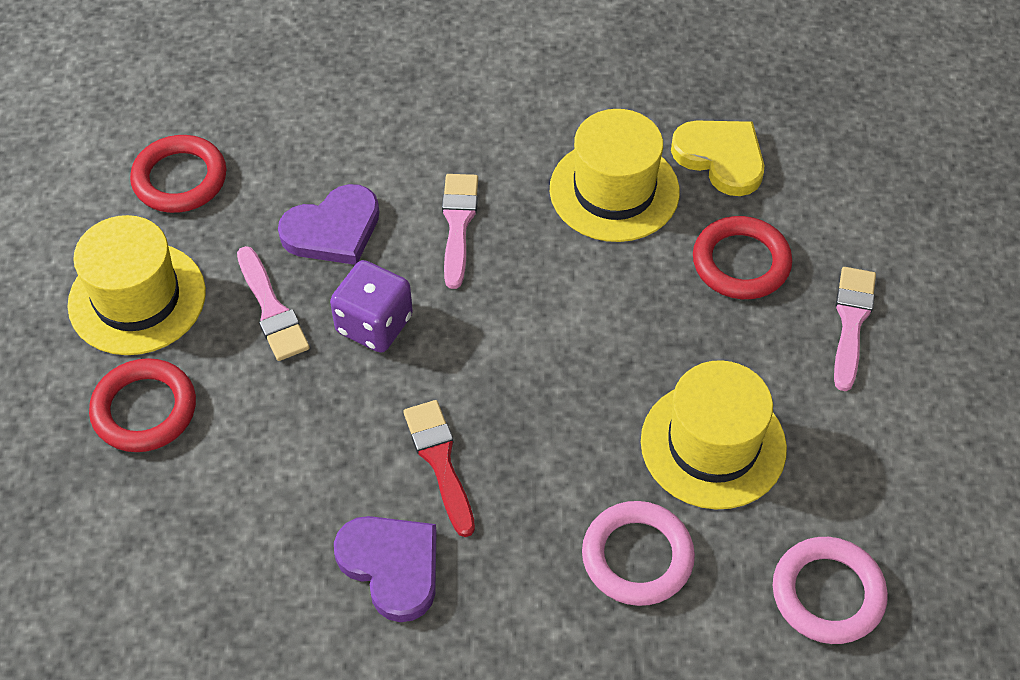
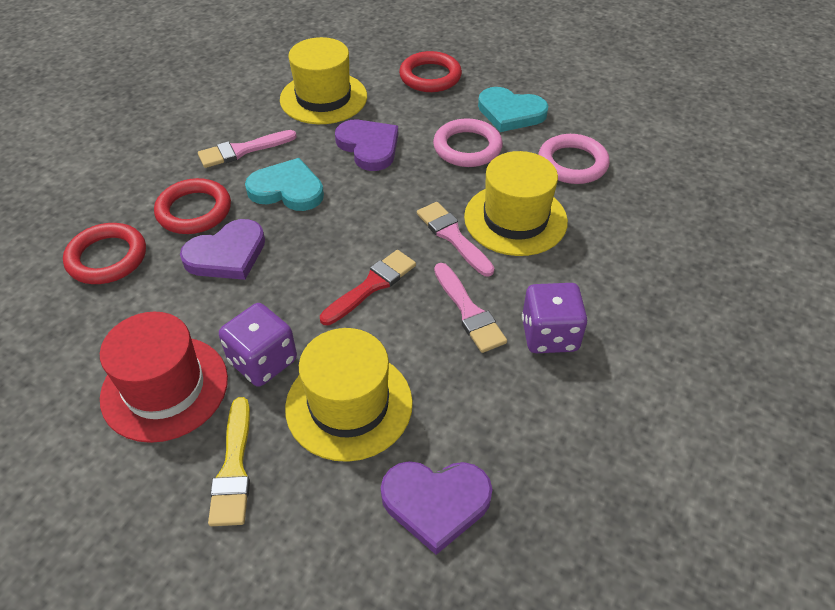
purple dice: 1 -> 2
purple heart: 2 -> 3
red hat: 0 -> 1
turquoise heart: 0 -> 2
yellow brush: 0 -> 1
yellow heart: 1 -> 0

